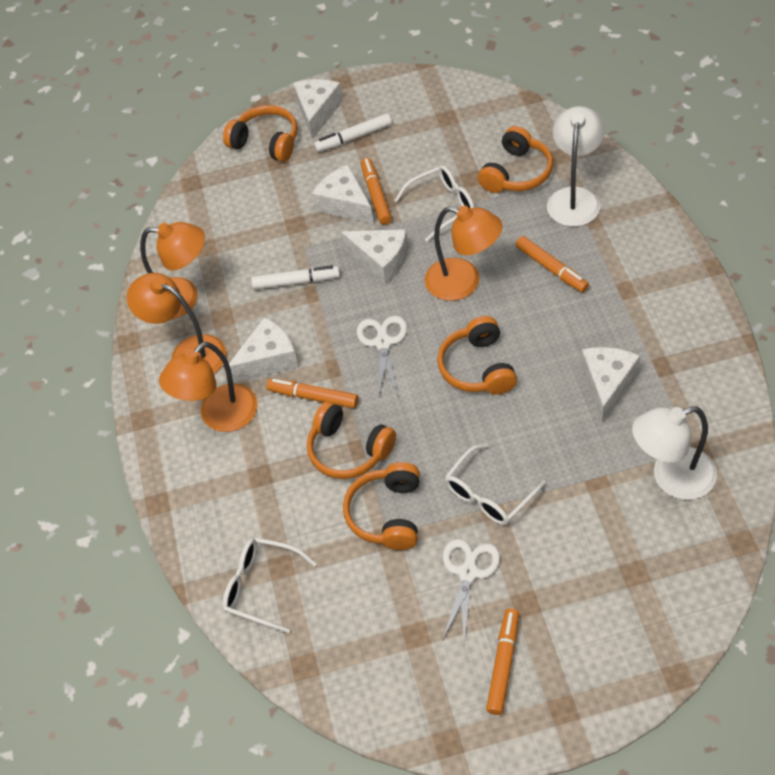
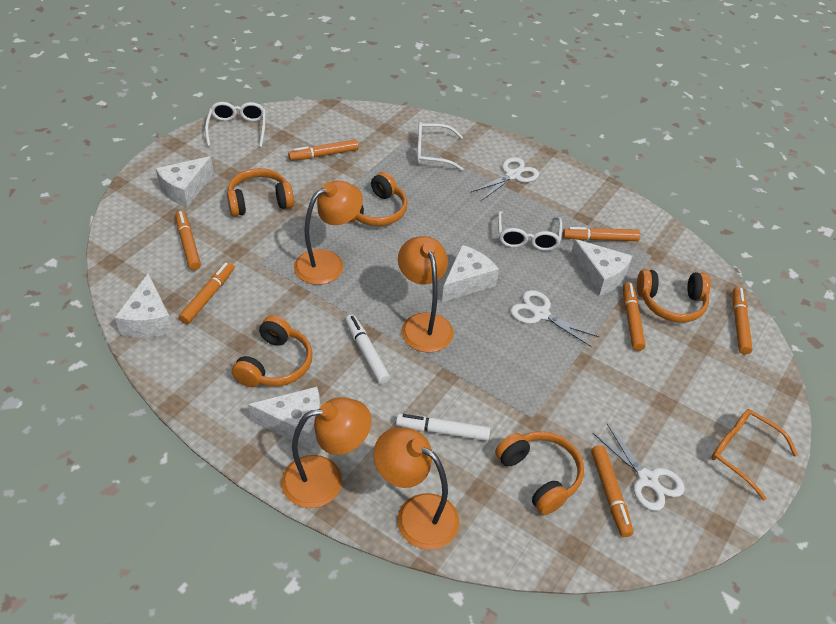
orange glasses: 0 -> 1
orange marker: 4 -> 7
white lamp: 2 -> 0
white scissors: 2 -> 3

